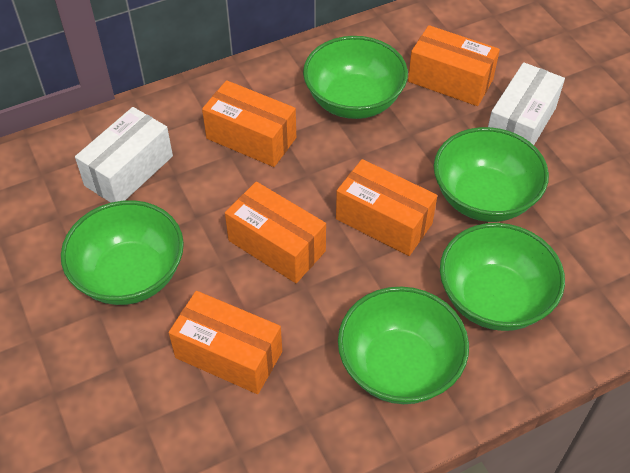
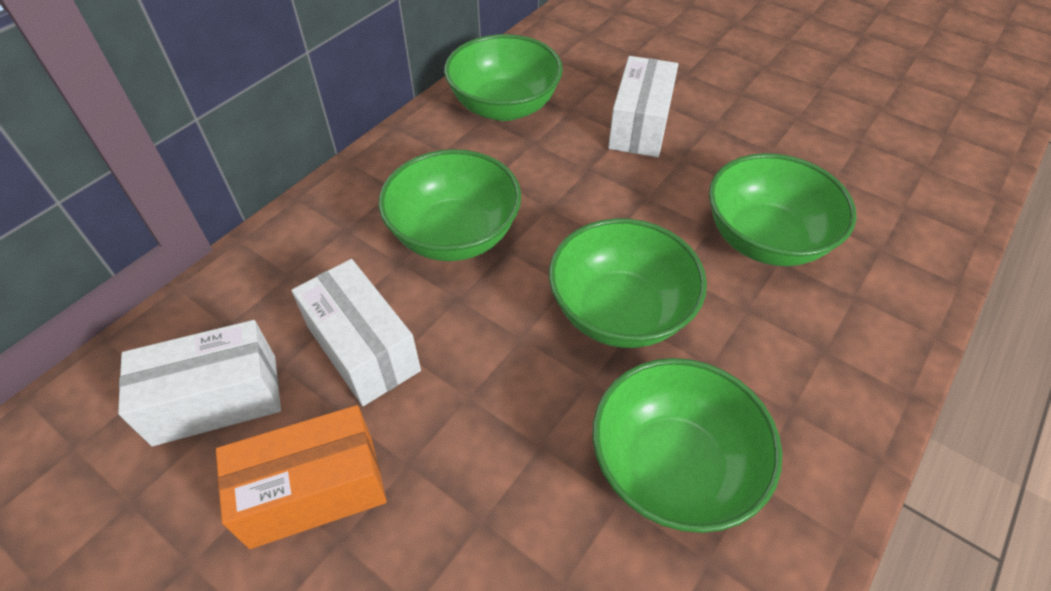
orange box: 5 -> 1
white box: 2 -> 3

